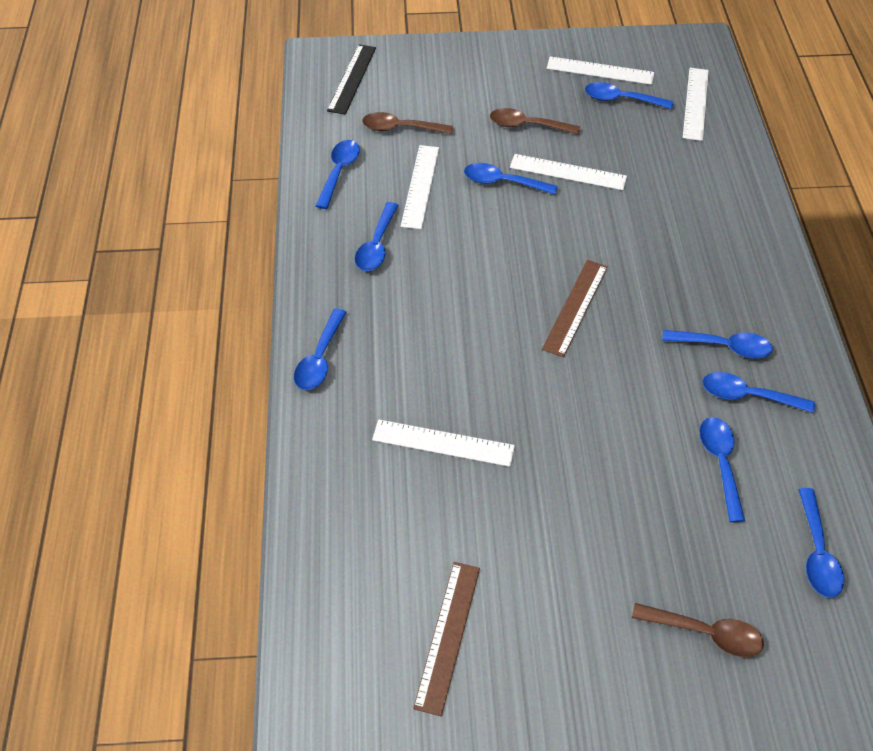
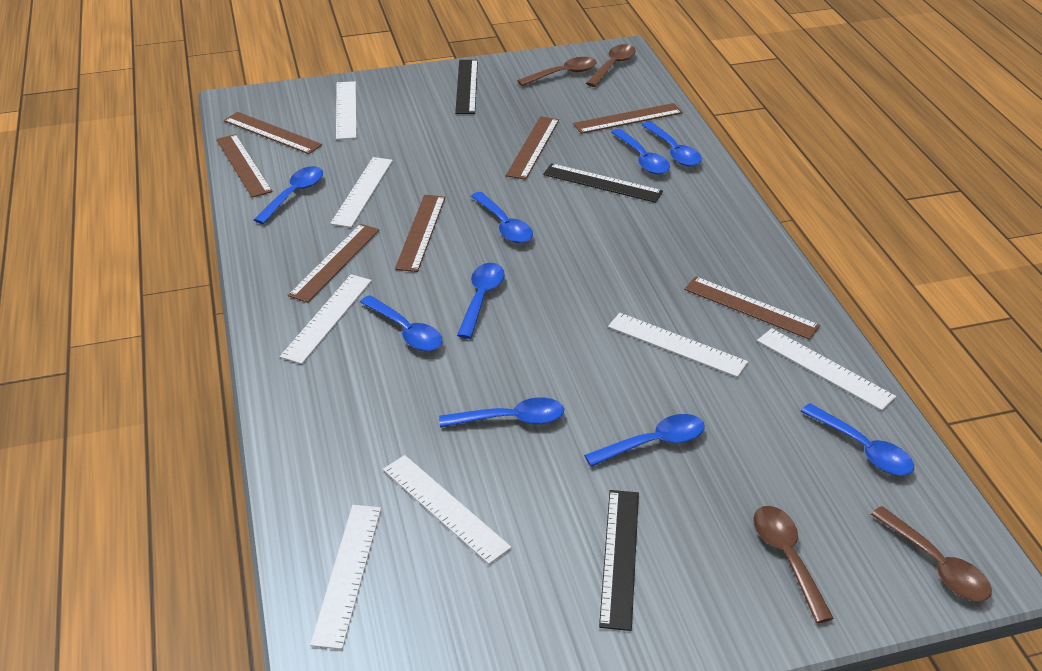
black ruler: 1 -> 3
brown ruler: 2 -> 7
brown spoon: 3 -> 4
white ruler: 5 -> 7

